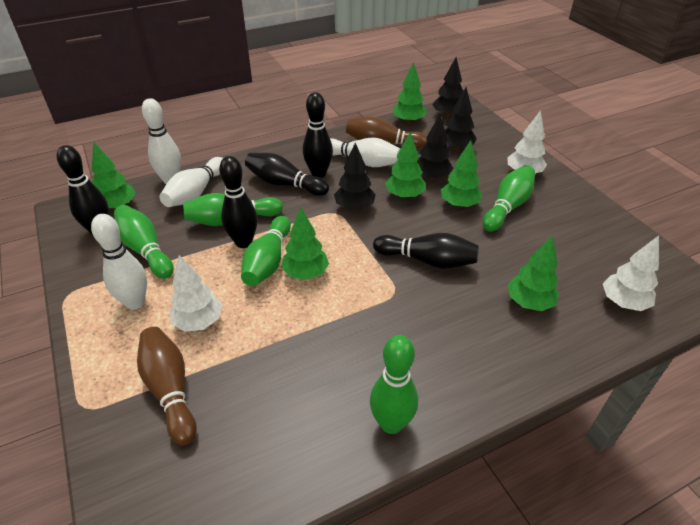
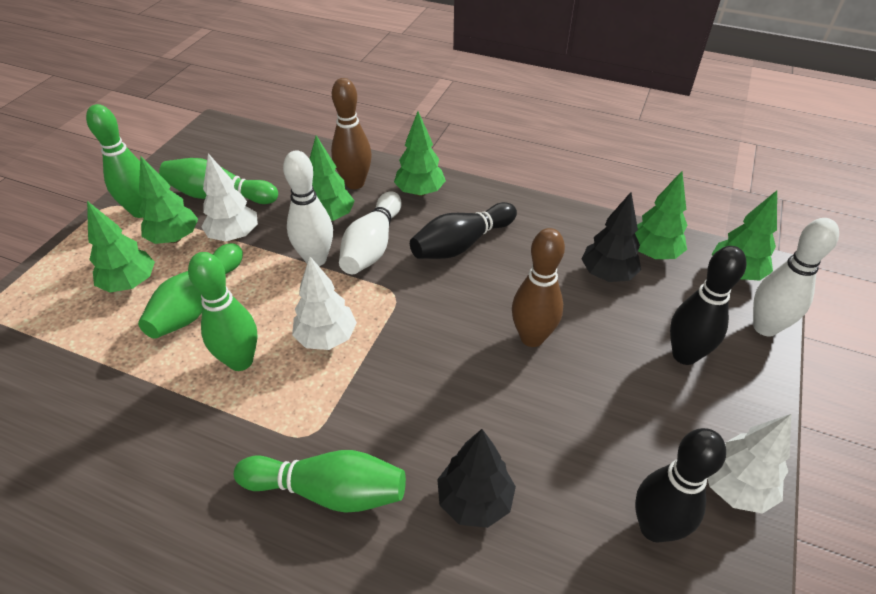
black bowling pin: 5 -> 3
black tree: 4 -> 2
white bowling pin: 4 -> 3

